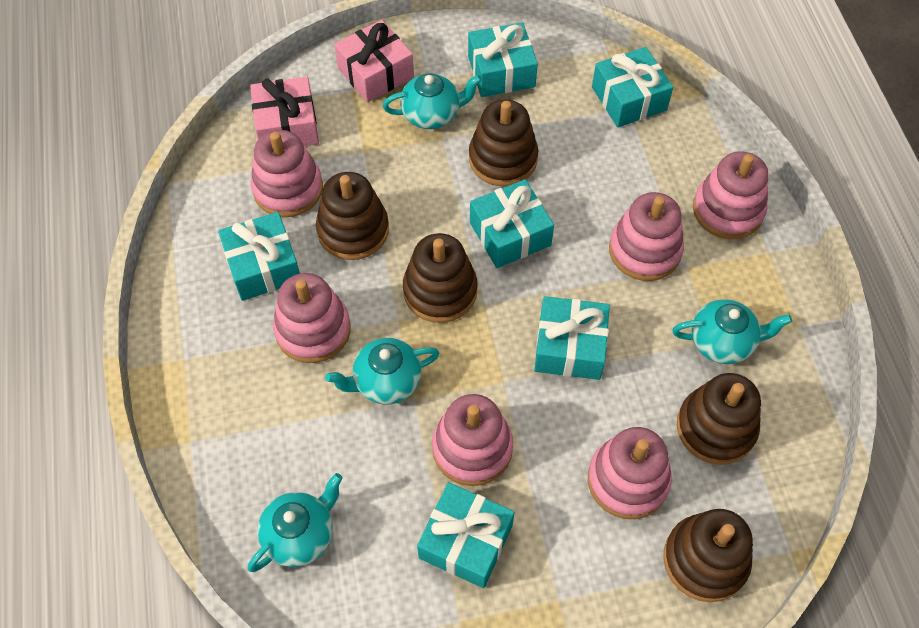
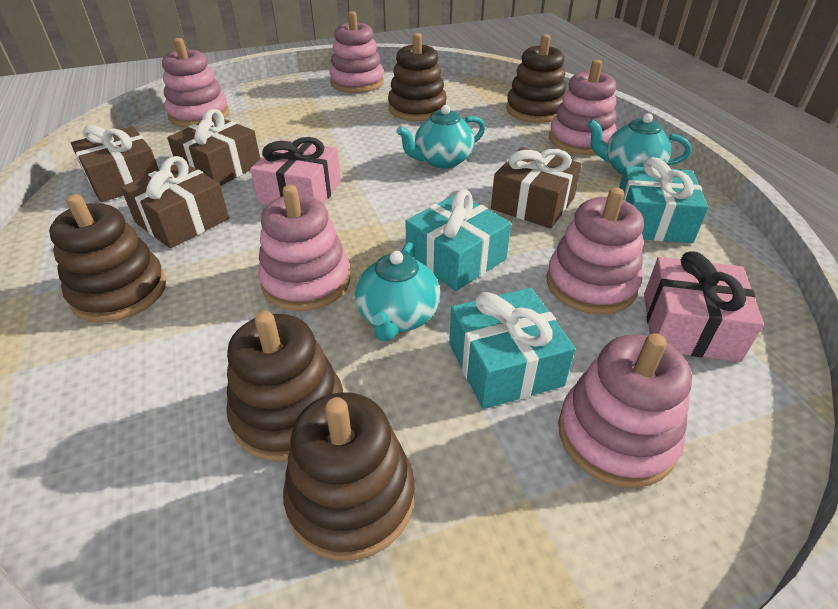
brown gift: 0 -> 4
turquoise gift: 6 -> 3
turquoise teapot: 4 -> 3

